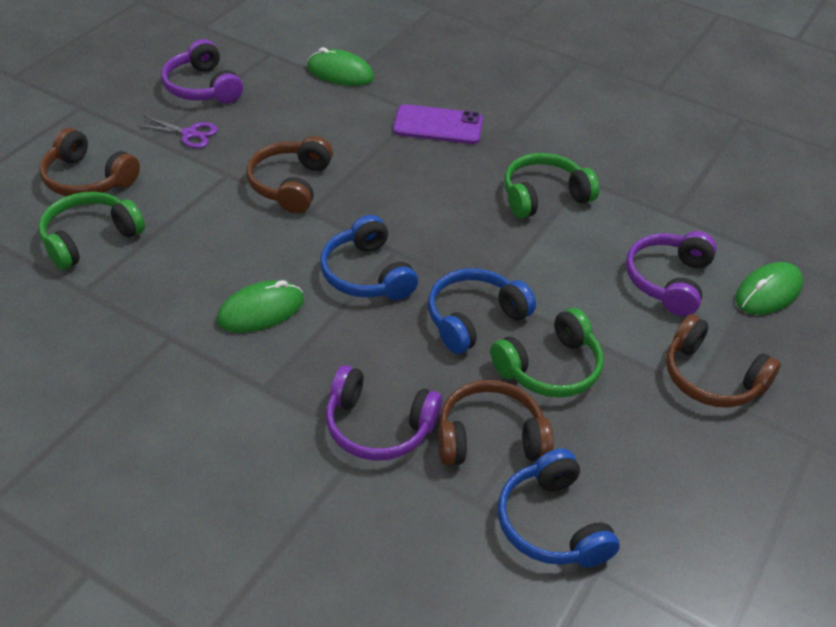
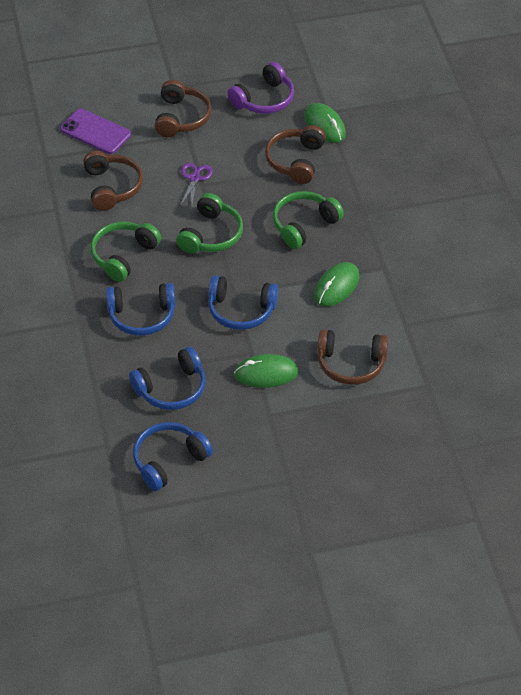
blue headphones: 3 -> 4
purple headphones: 3 -> 1

